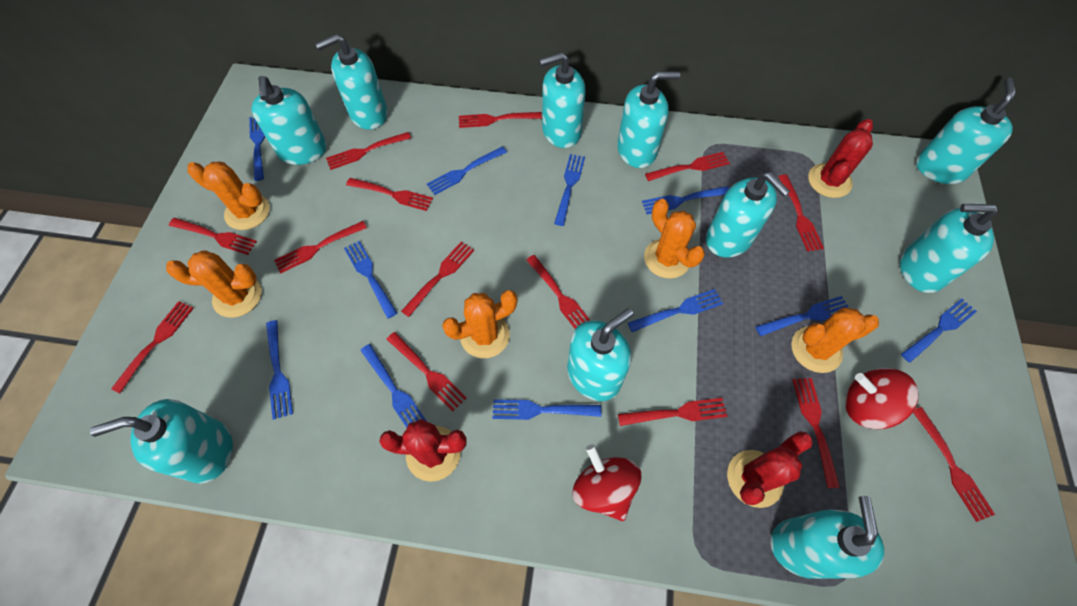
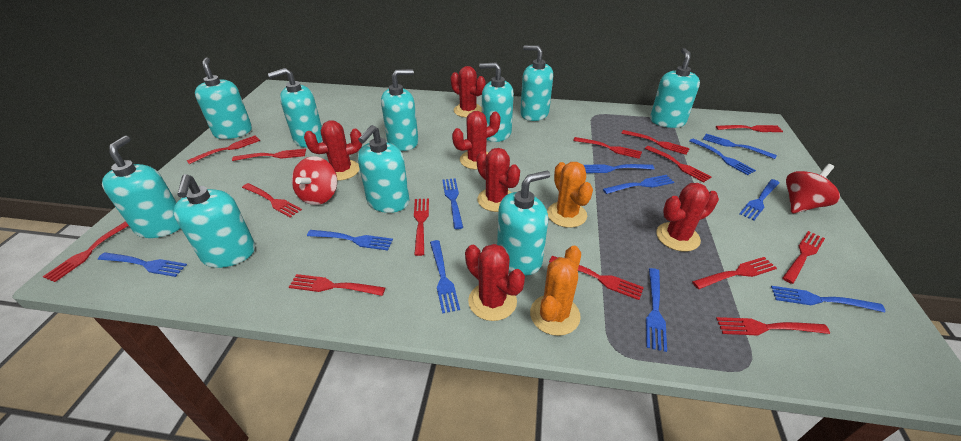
orange cactus: 5 -> 2
red cactus: 3 -> 6

